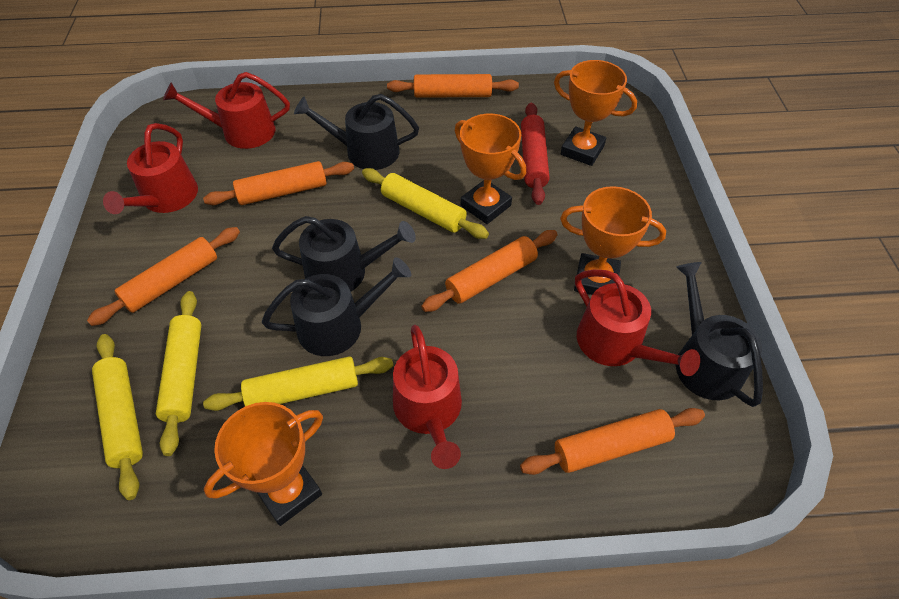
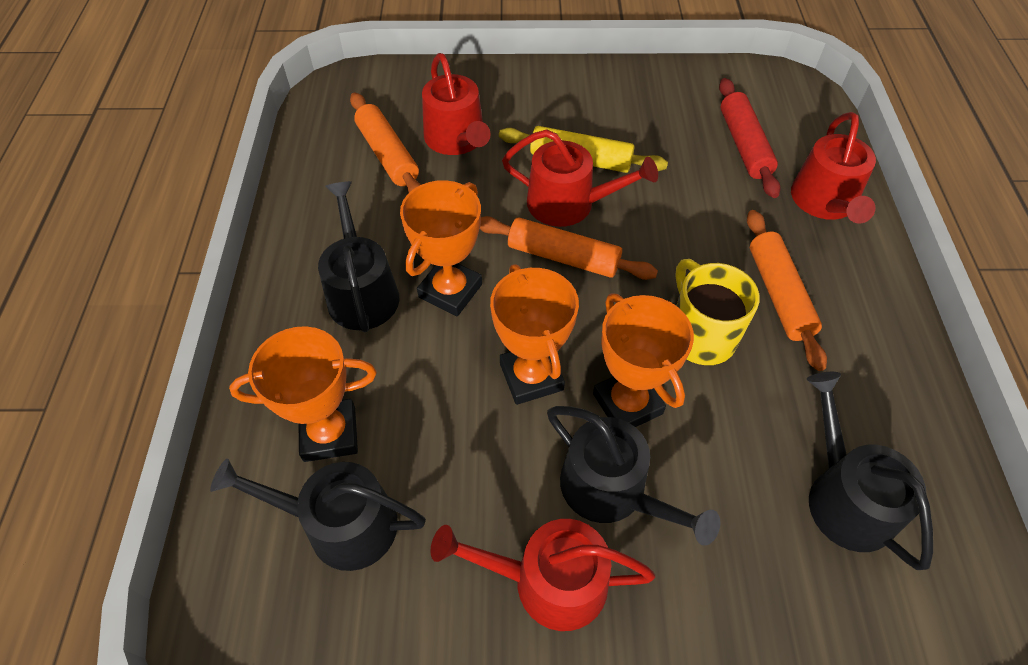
orange rolling pin: 5 -> 3
yellow mug: 0 -> 1
yellow rolling pin: 4 -> 1

